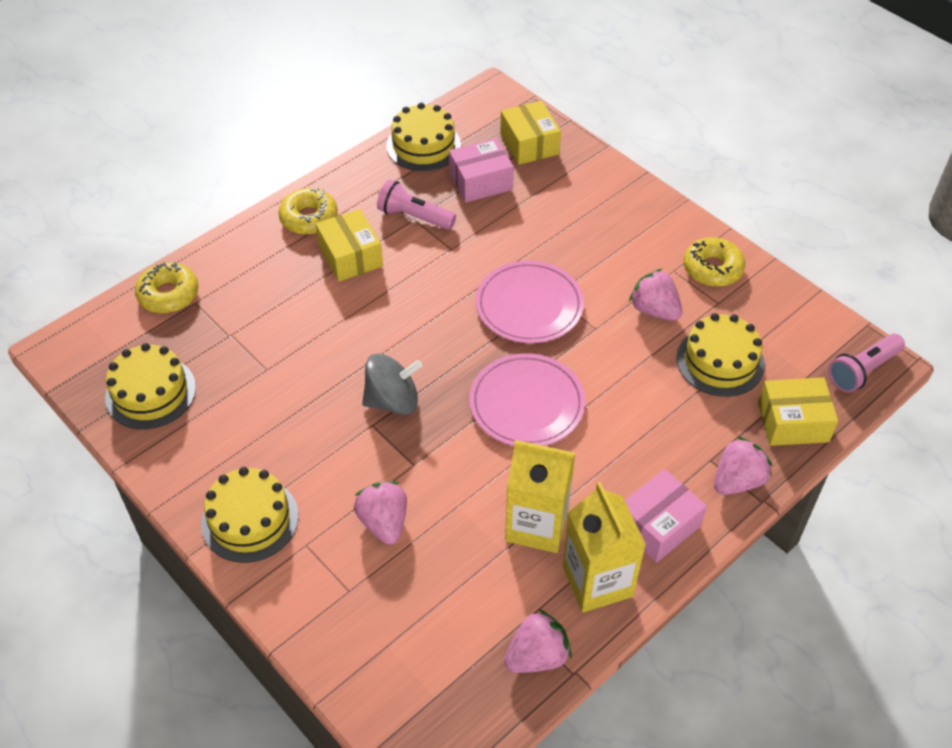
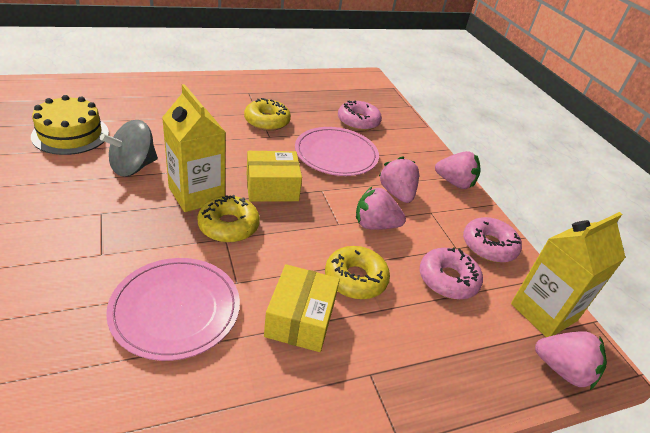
pink box: 2 -> 0
pink donut: 0 -> 3
pink flashlight: 2 -> 0
yellow box: 3 -> 2
yellow cake: 4 -> 1

